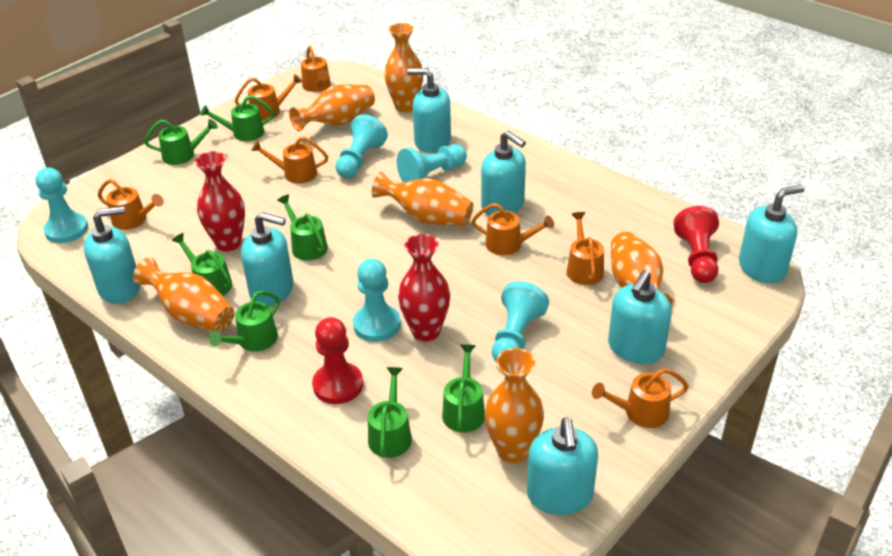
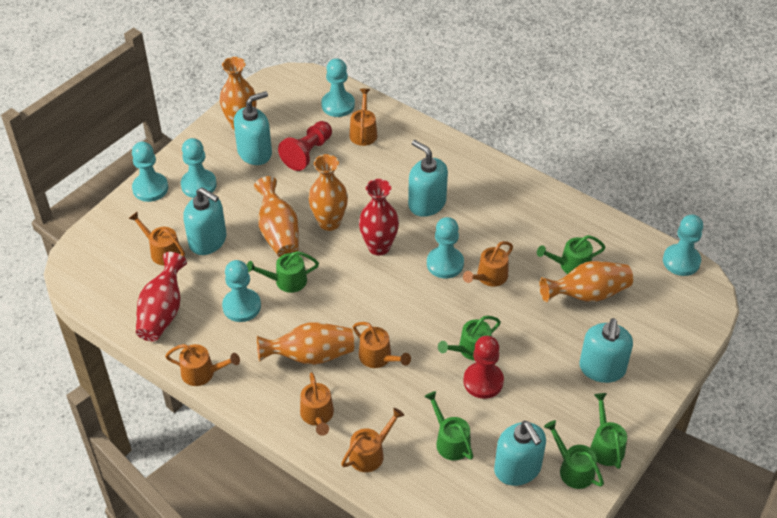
green watering can: 7 -> 6
orange vase: 6 -> 5
turquoise pawn: 5 -> 6
turquoise soap dispenser: 7 -> 5

